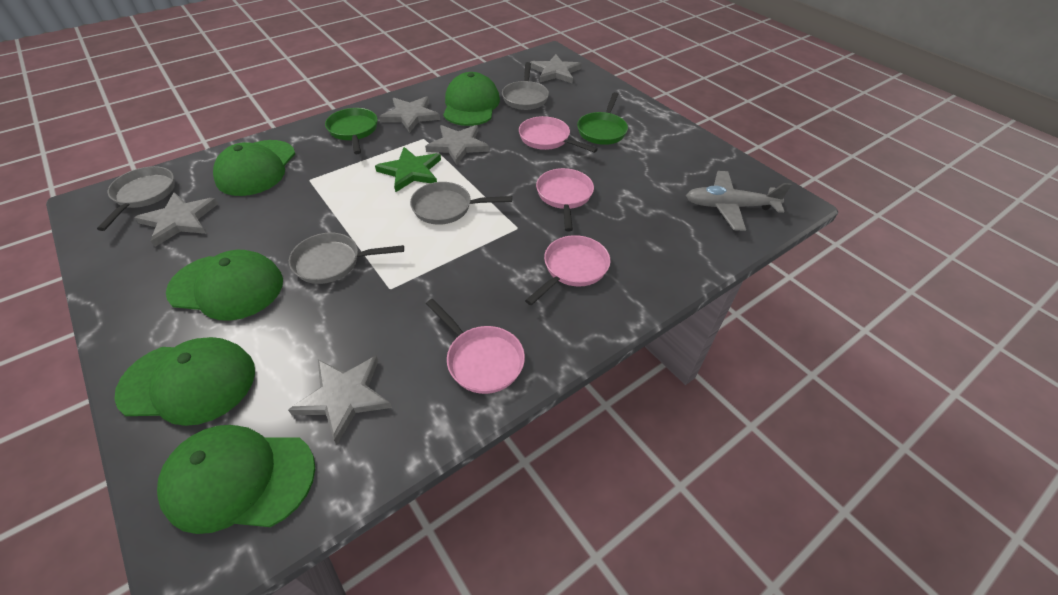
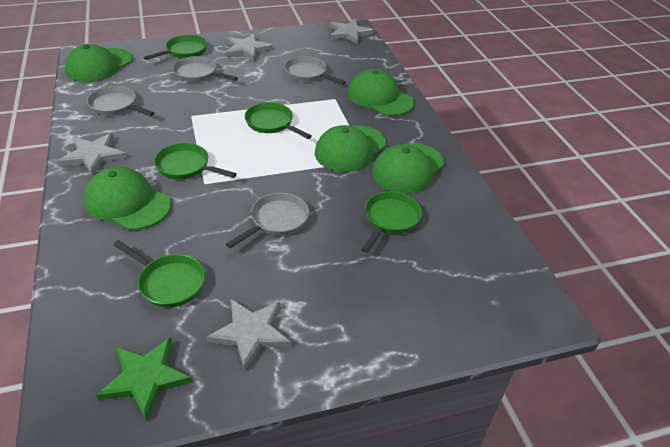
green pan: 2 -> 5
grey plane: 1 -> 0
grey star: 5 -> 4
pink pan: 4 -> 0

